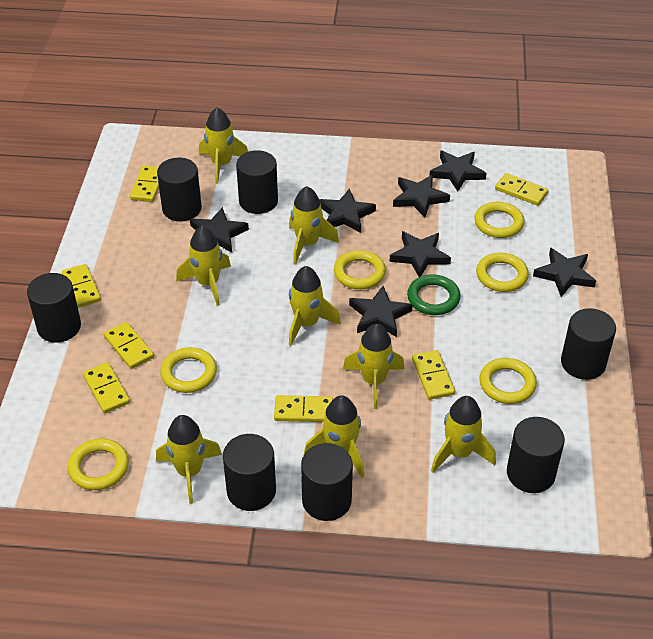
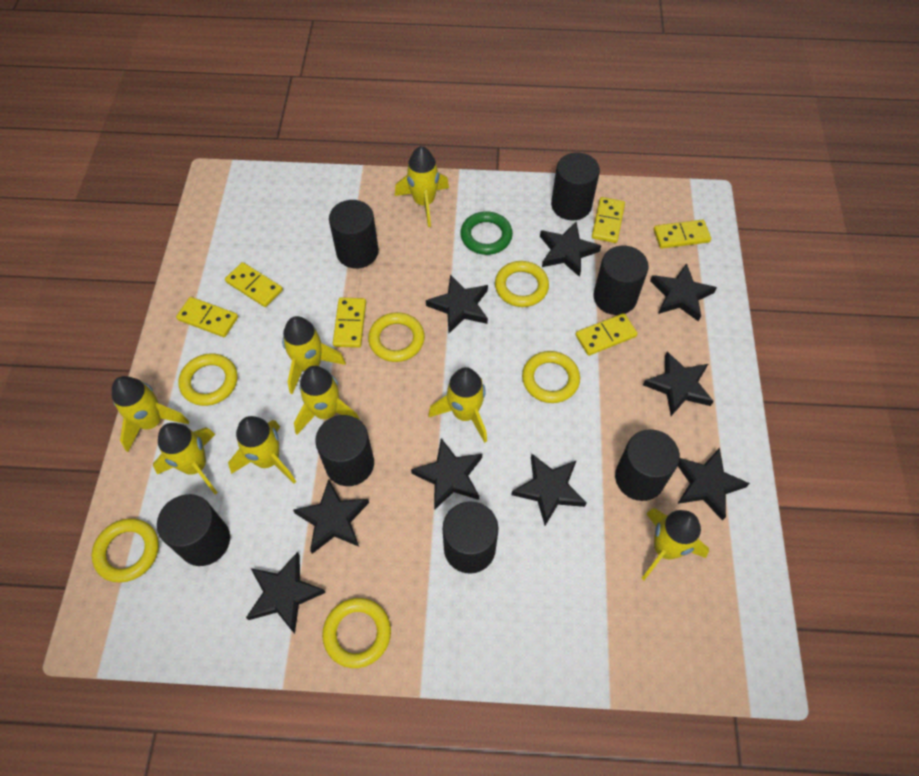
black star: 7 -> 9
yellow domino: 7 -> 6

